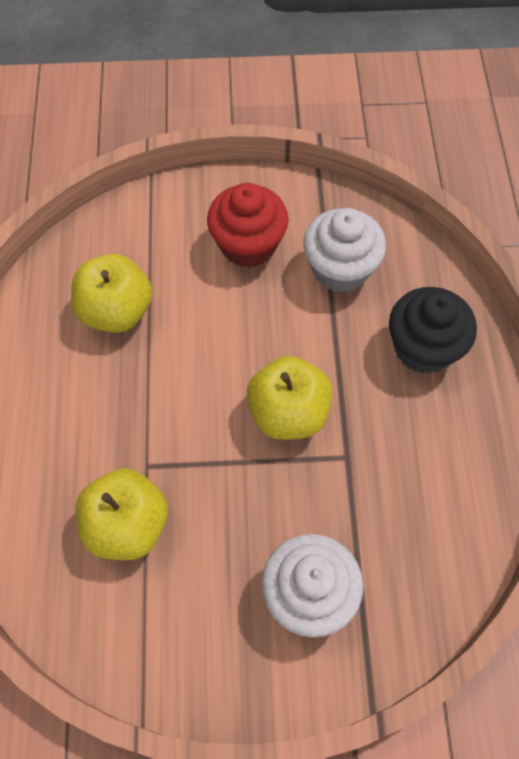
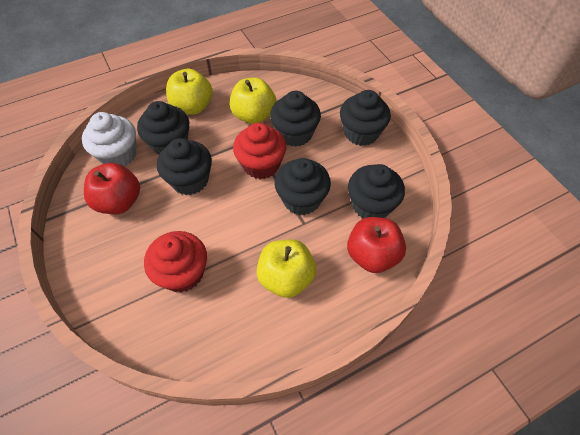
black cupcake: 1 -> 6
red apple: 0 -> 2
red cupcake: 1 -> 2
white cupcake: 2 -> 1

